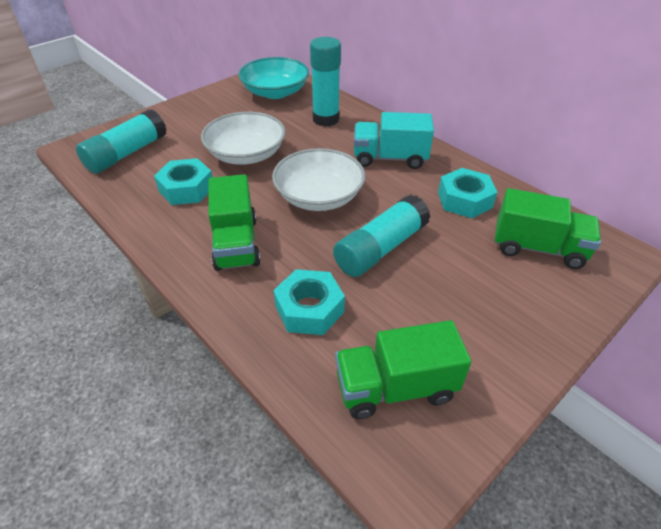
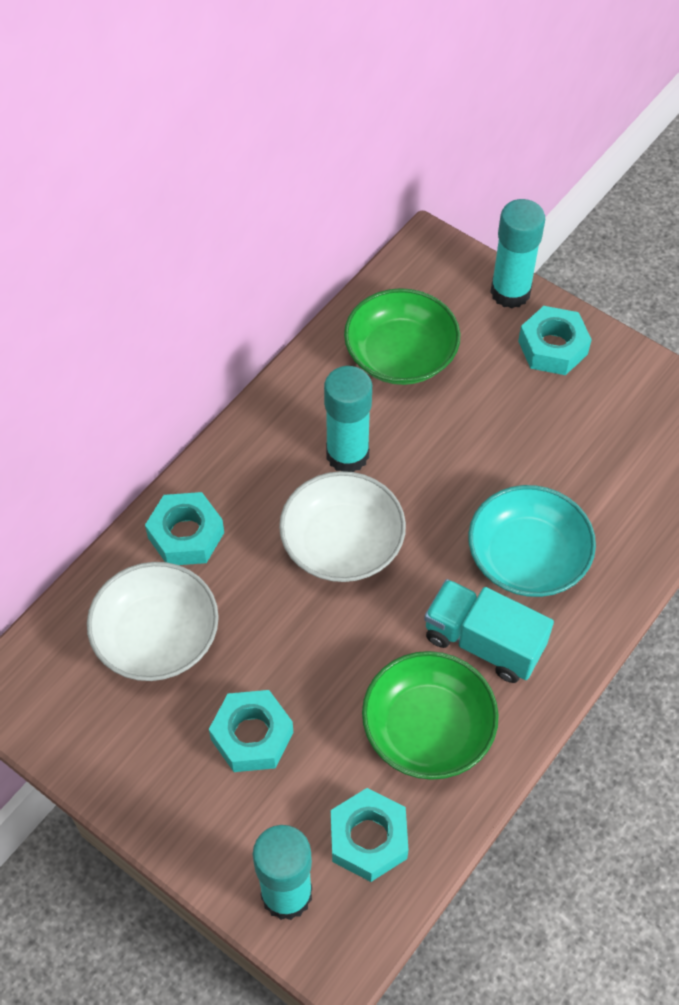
green bowl: 0 -> 2
green truck: 3 -> 0
turquoise nut: 3 -> 4

